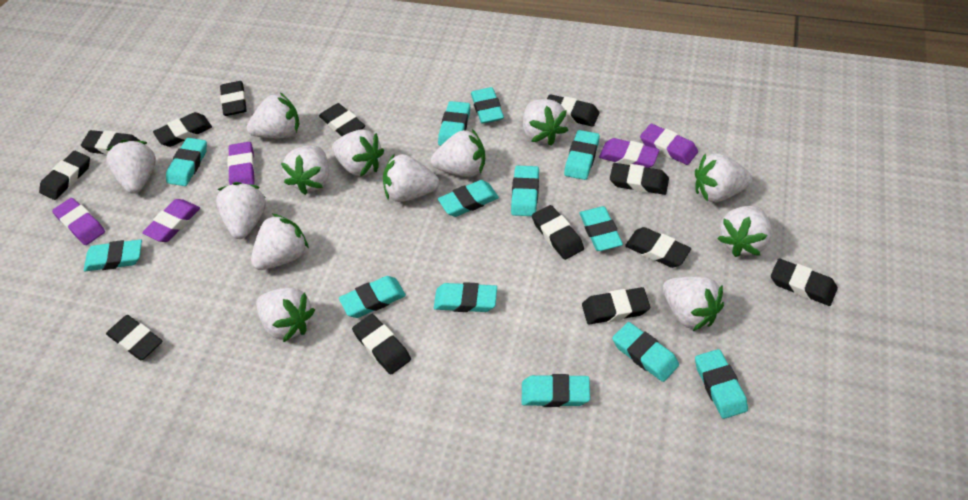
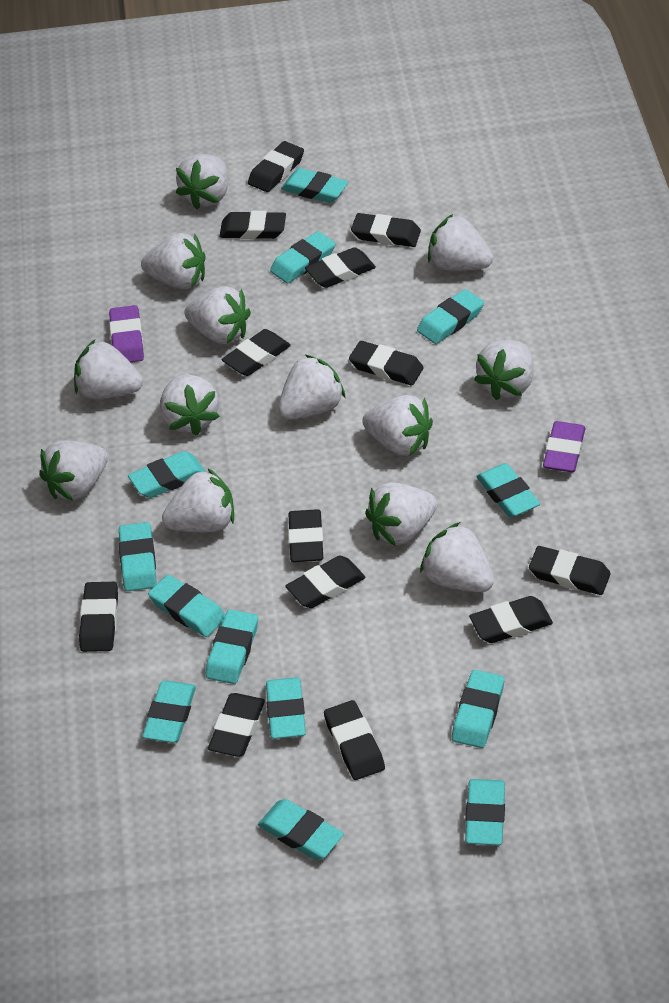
purple eraser: 5 -> 2

